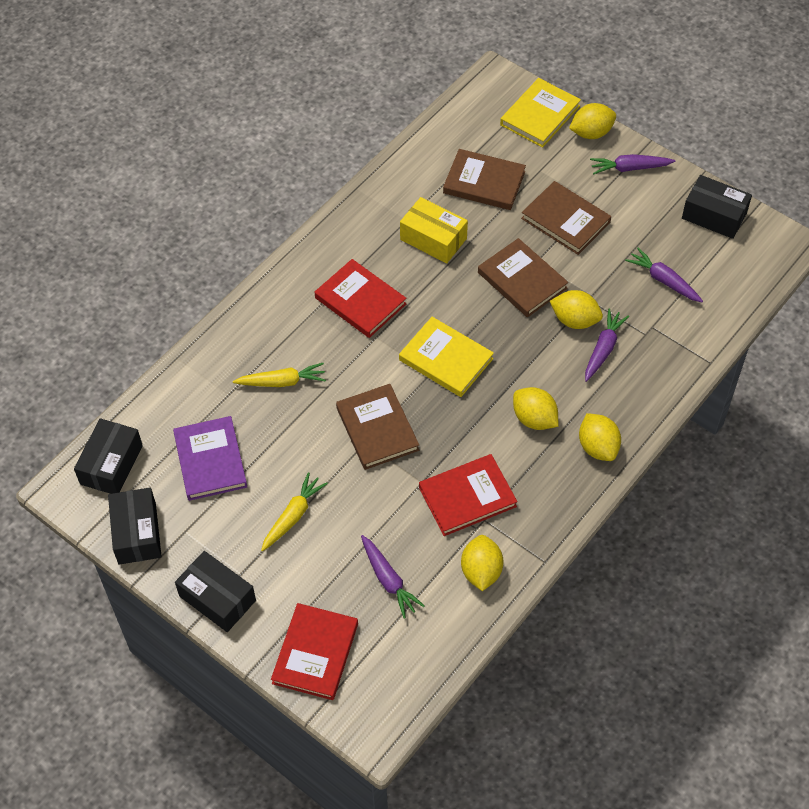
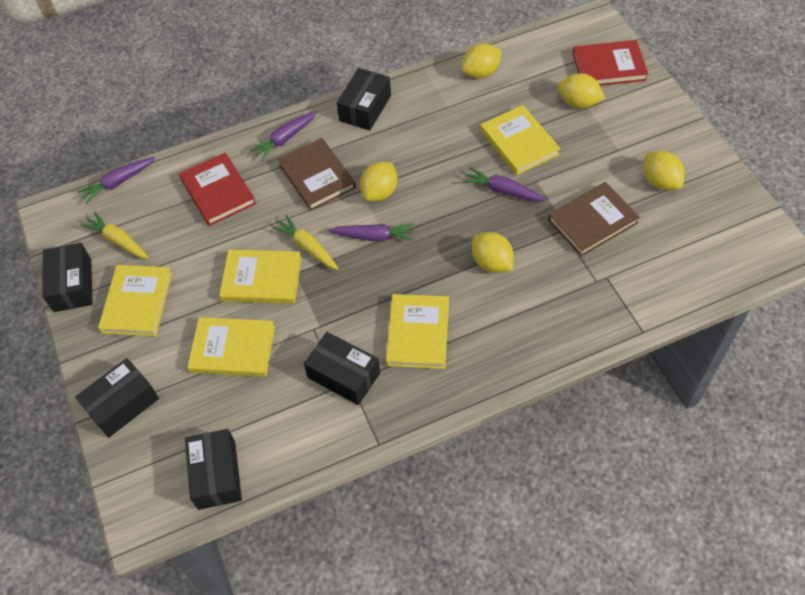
black box: 4 -> 5
brown book: 4 -> 2
purple book: 1 -> 0
red book: 3 -> 2
yellow book: 2 -> 5
yellow box: 1 -> 0

